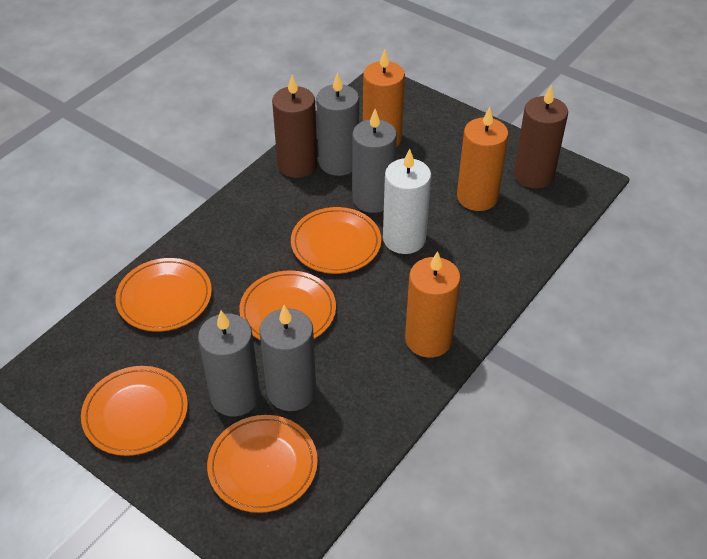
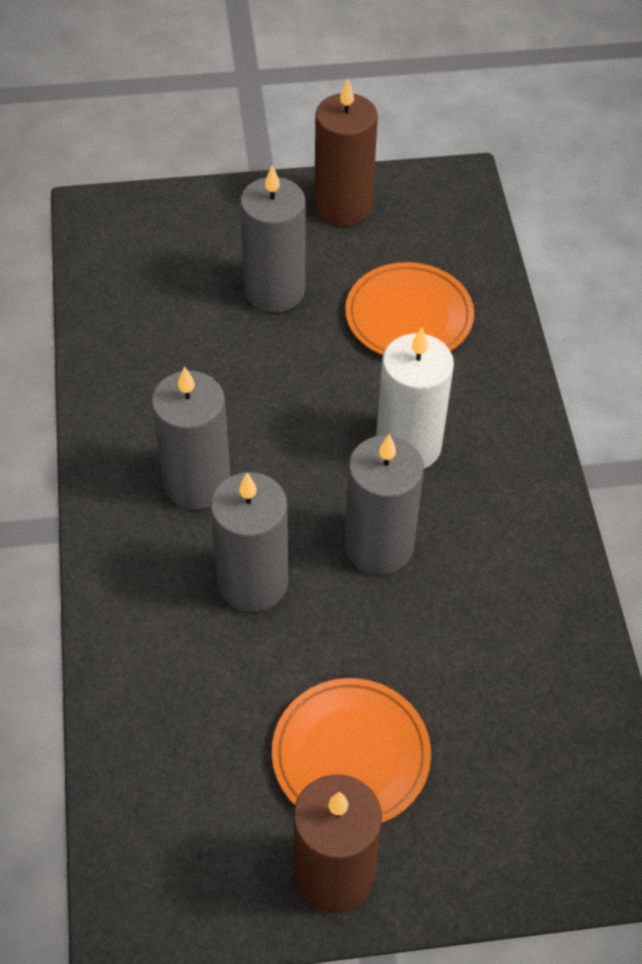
orange candle: 3 -> 0
orange plate: 5 -> 2

